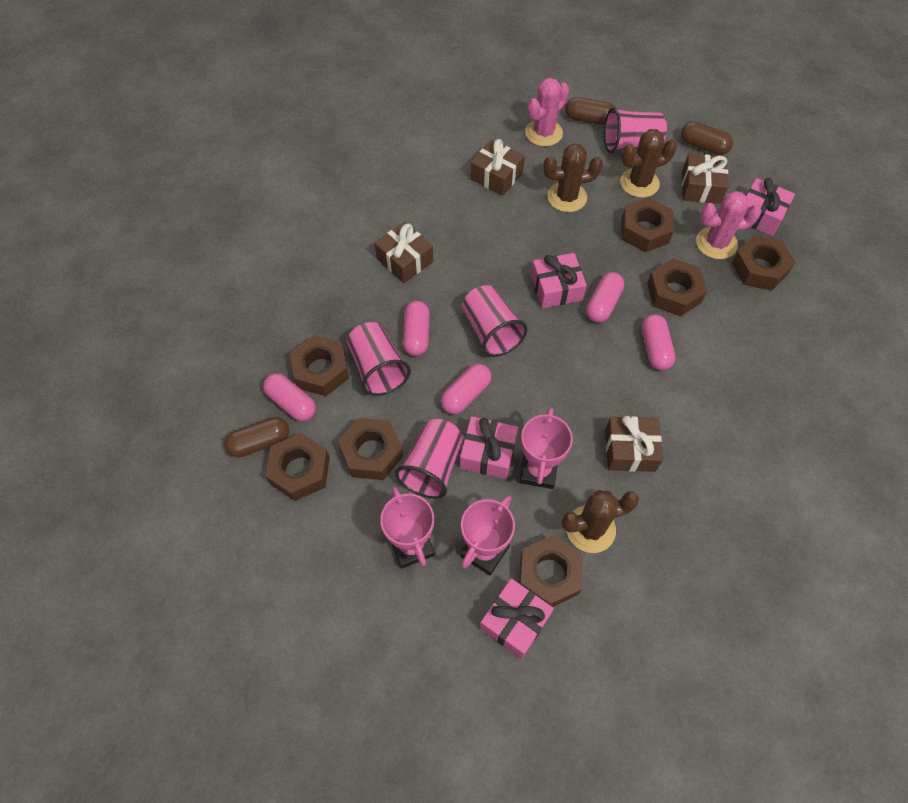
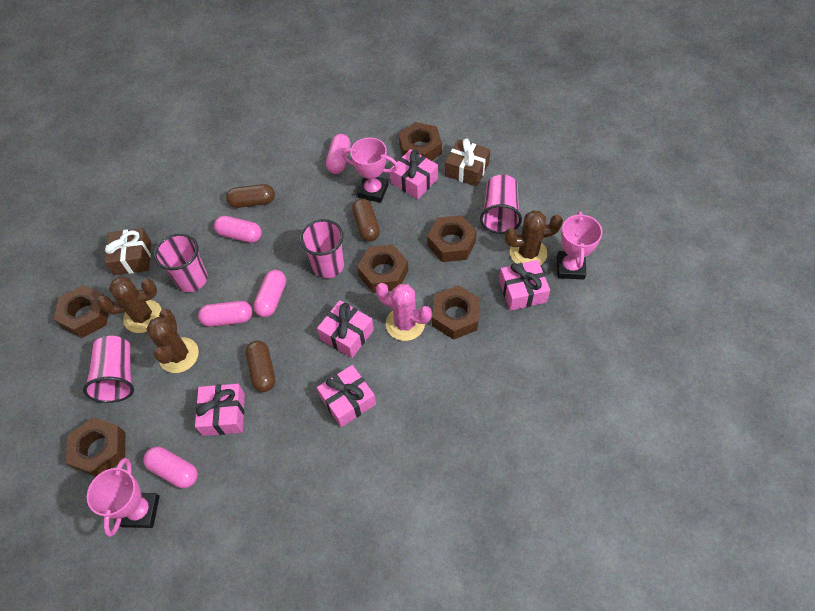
brown gift: 4 -> 2
brown nut: 7 -> 6
pink cactus: 2 -> 1
pink gift: 4 -> 5

